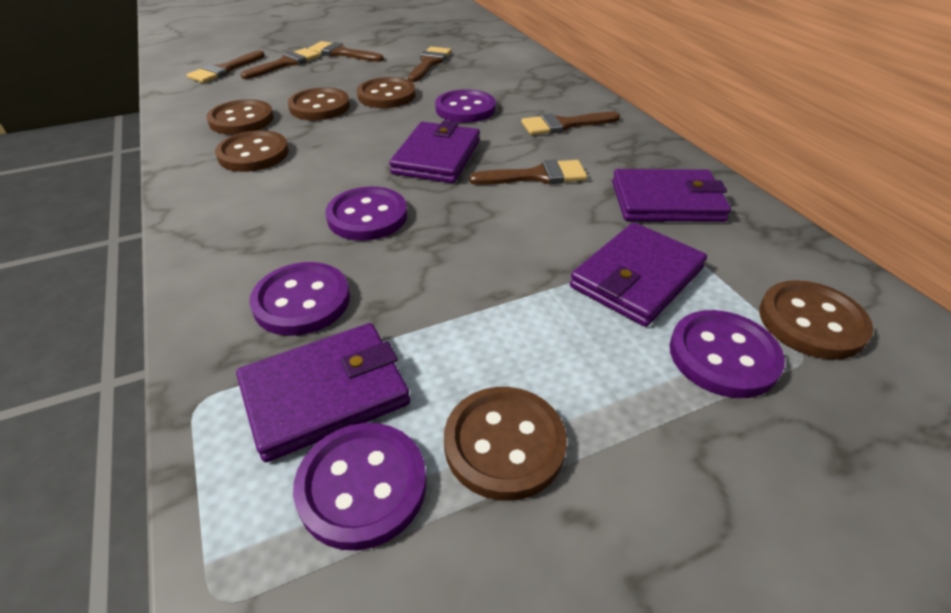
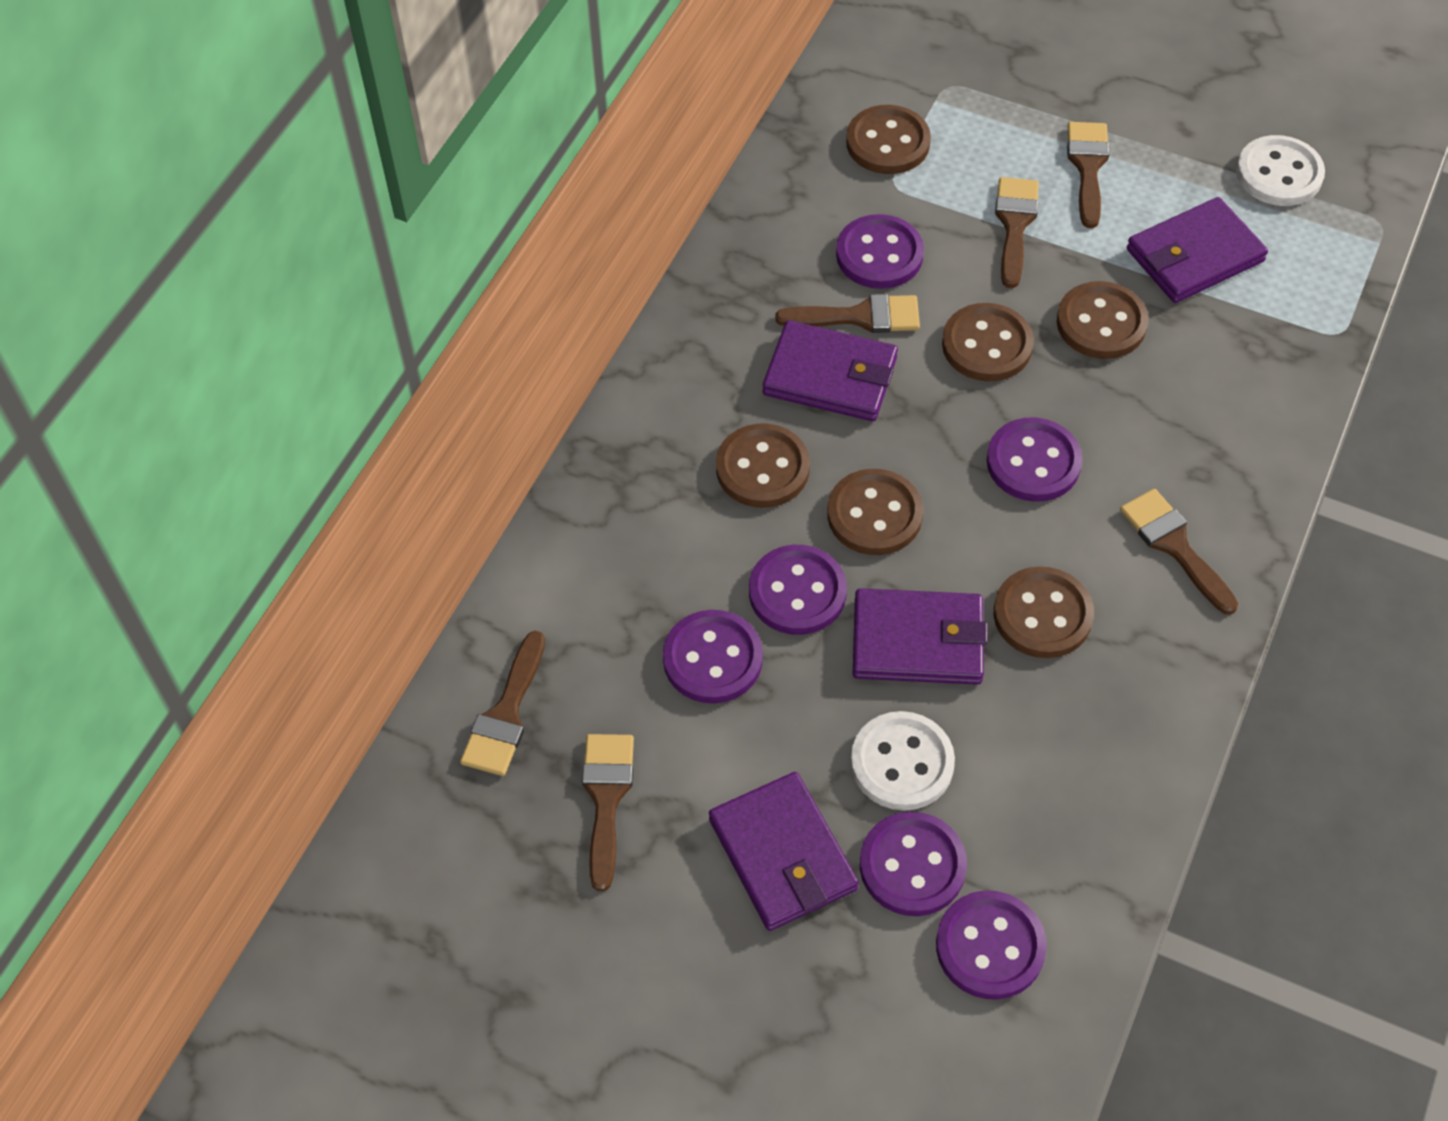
purple button: 5 -> 6
white button: 0 -> 2

